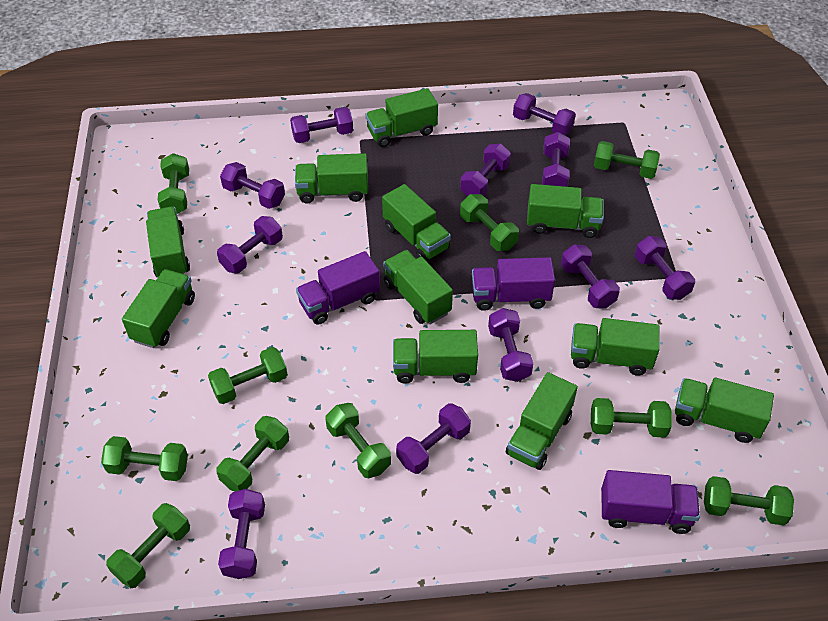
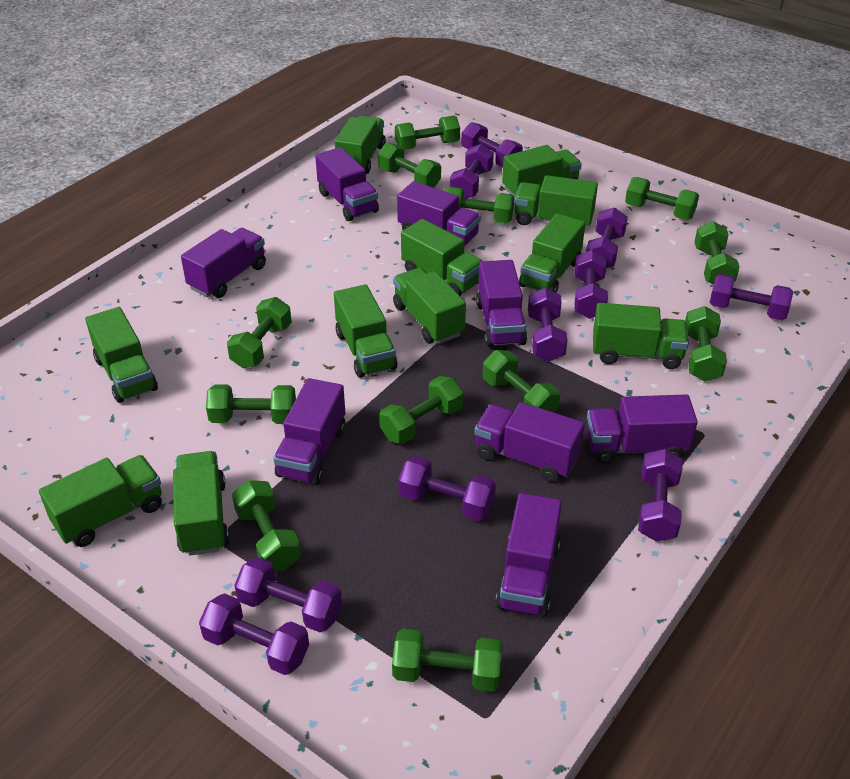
green dumbbell: 10 -> 12
purple dumbbell: 11 -> 10
purple truck: 3 -> 8

